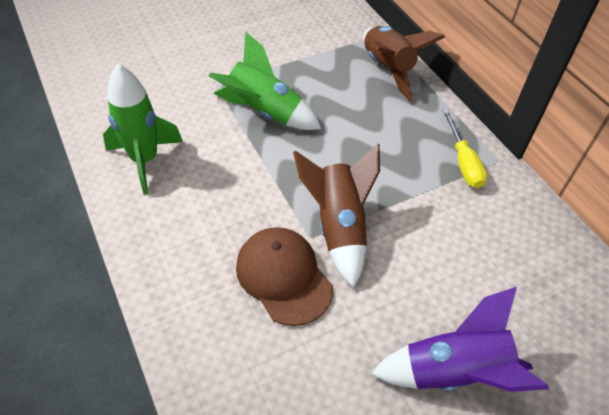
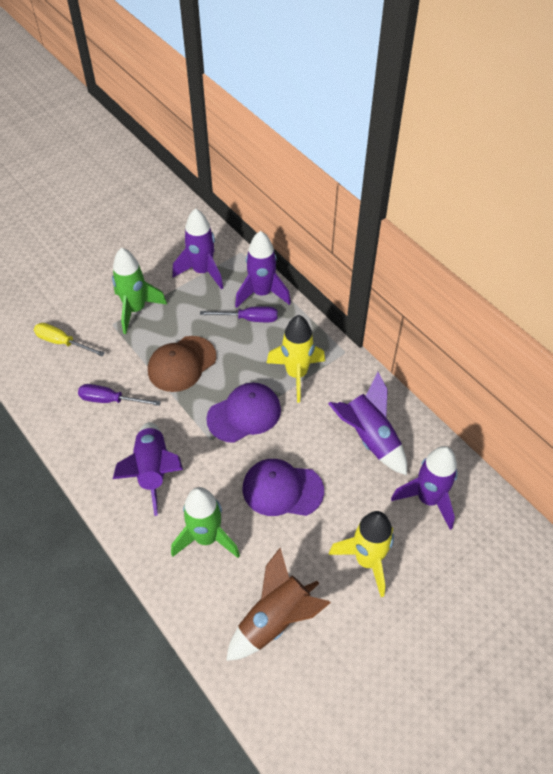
brown rocket: 2 -> 1
purple cap: 0 -> 2
purple rocket: 1 -> 5
purple screwdriver: 0 -> 2
yellow rocket: 0 -> 2

